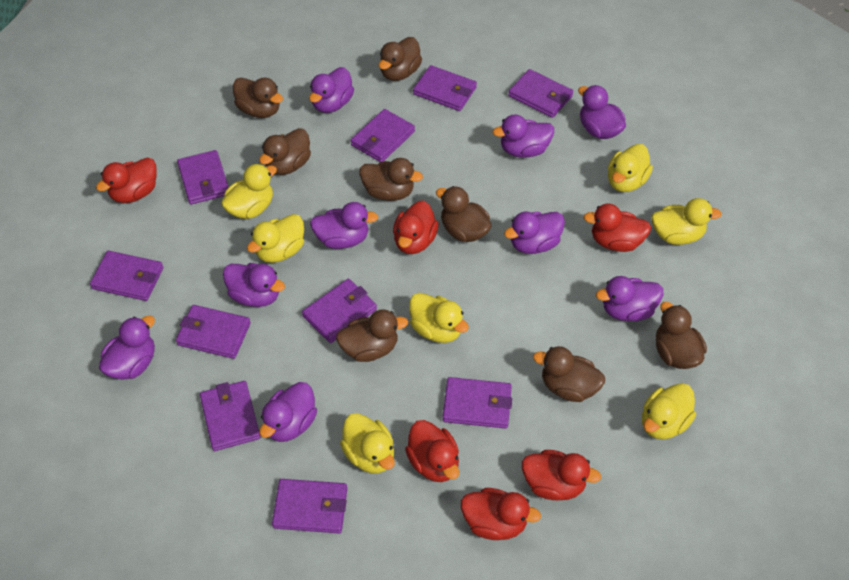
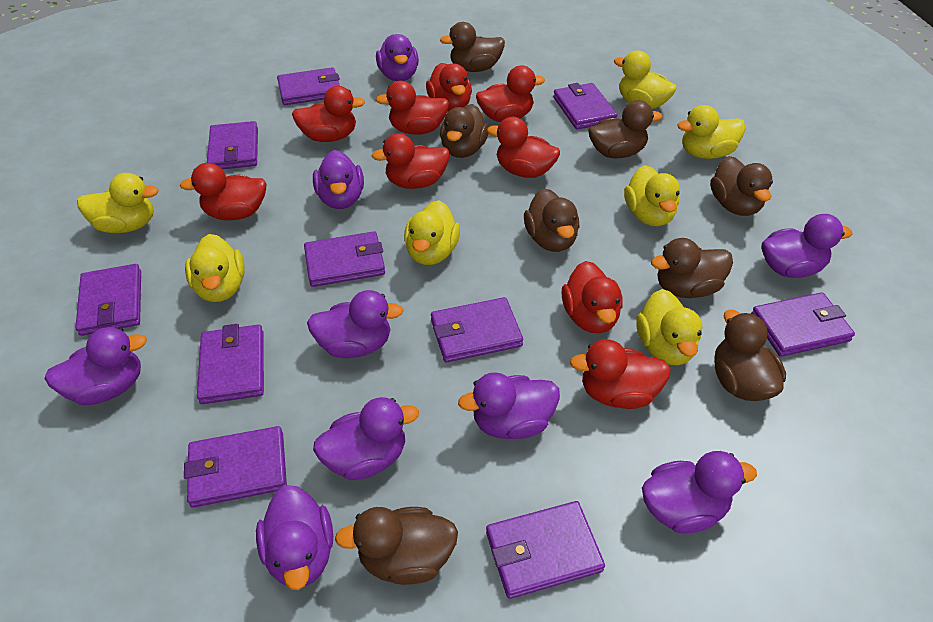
red duck: 6 -> 9

